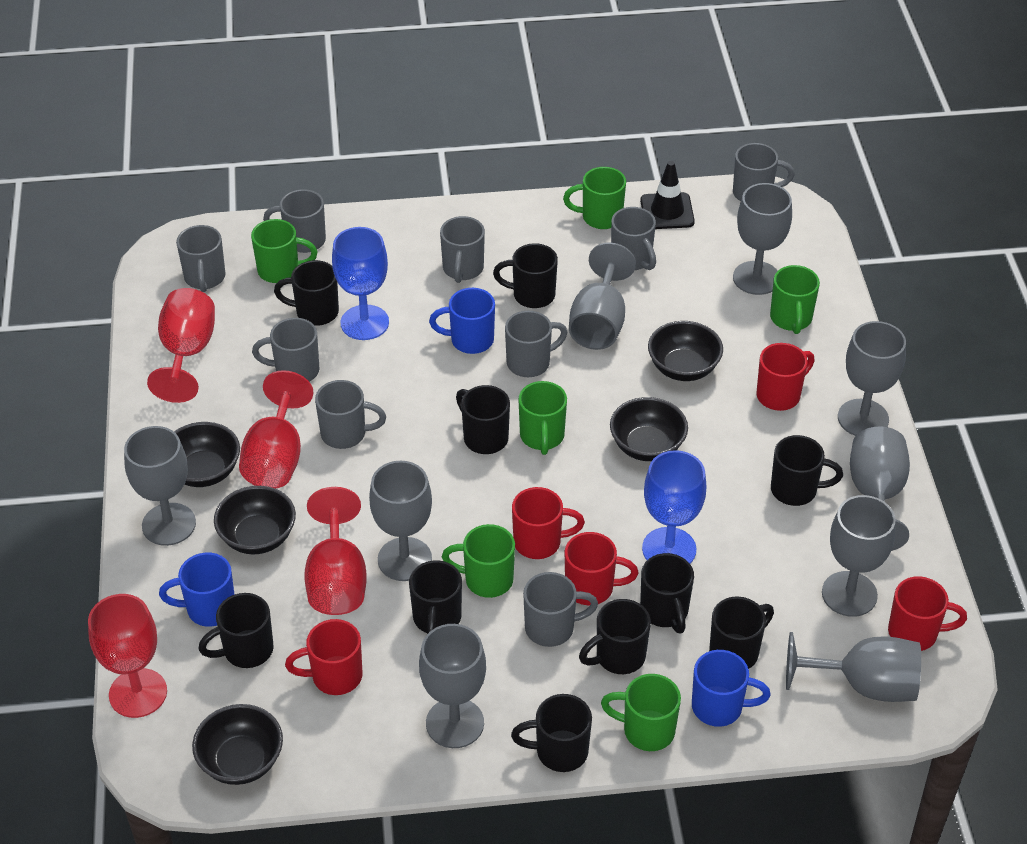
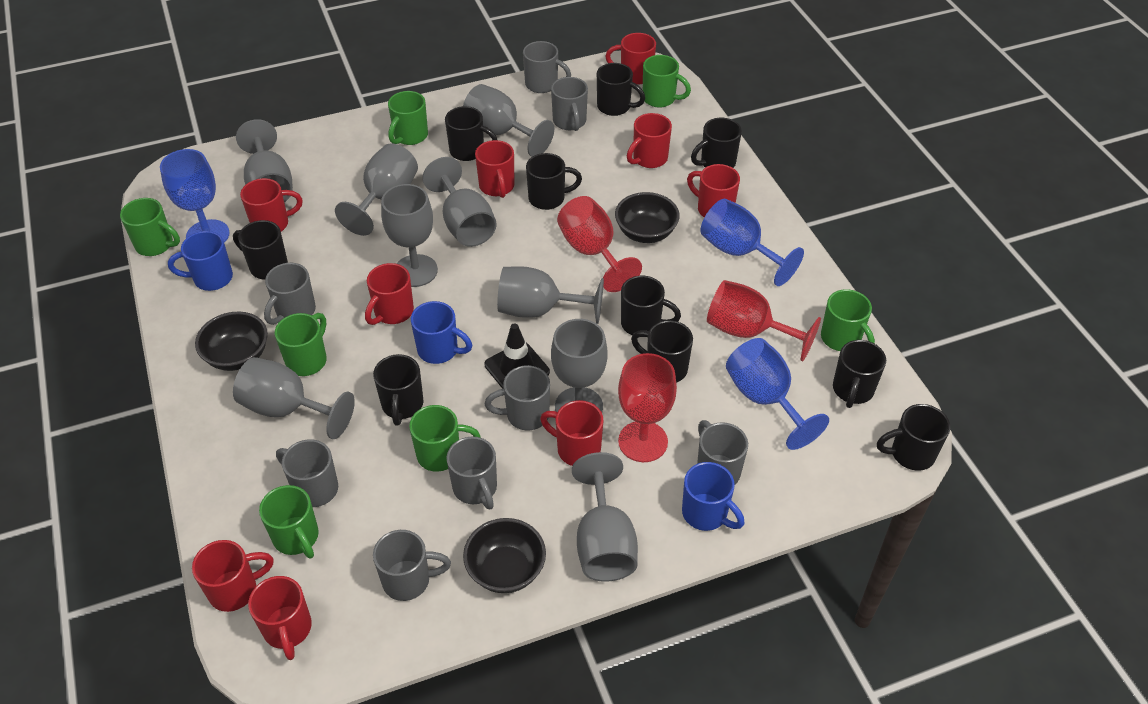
black bowl: 5 -> 3
blue goblet: 2 -> 3
green mug: 6 -> 7
grey mug: 9 -> 8
red goblet: 4 -> 3
red mug: 5 -> 9

